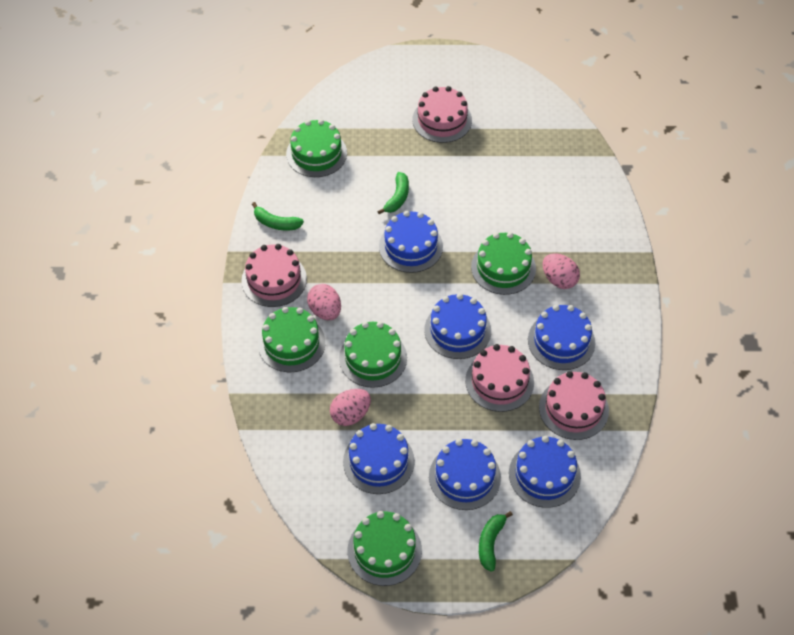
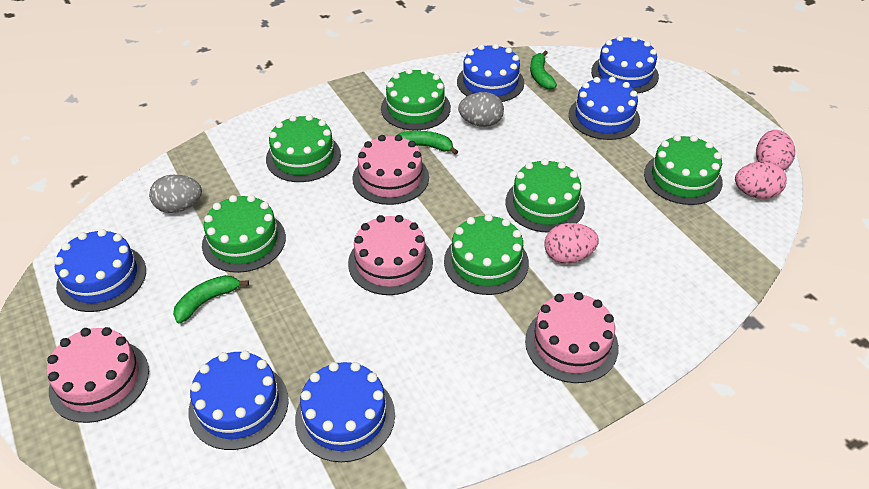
green cake: 5 -> 6
grey egg: 0 -> 2

